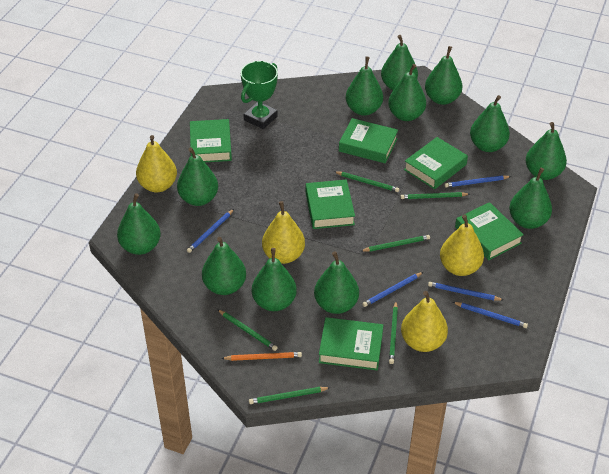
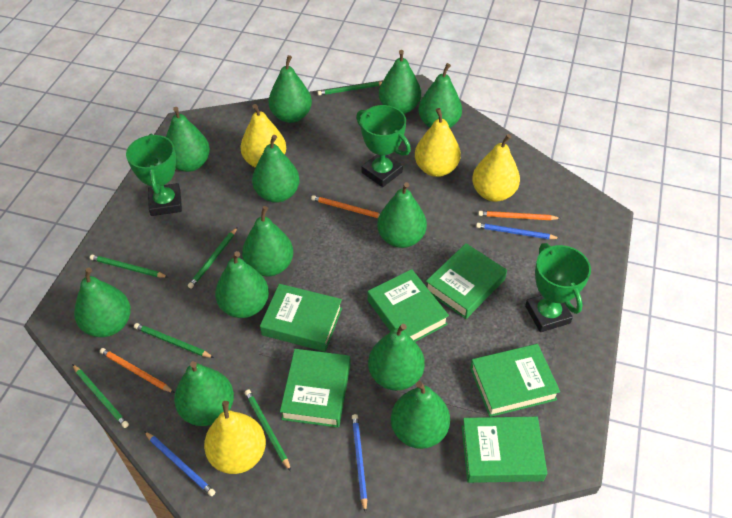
blue pencil: 5 -> 3
green trophy: 1 -> 3
orange pencil: 1 -> 3

